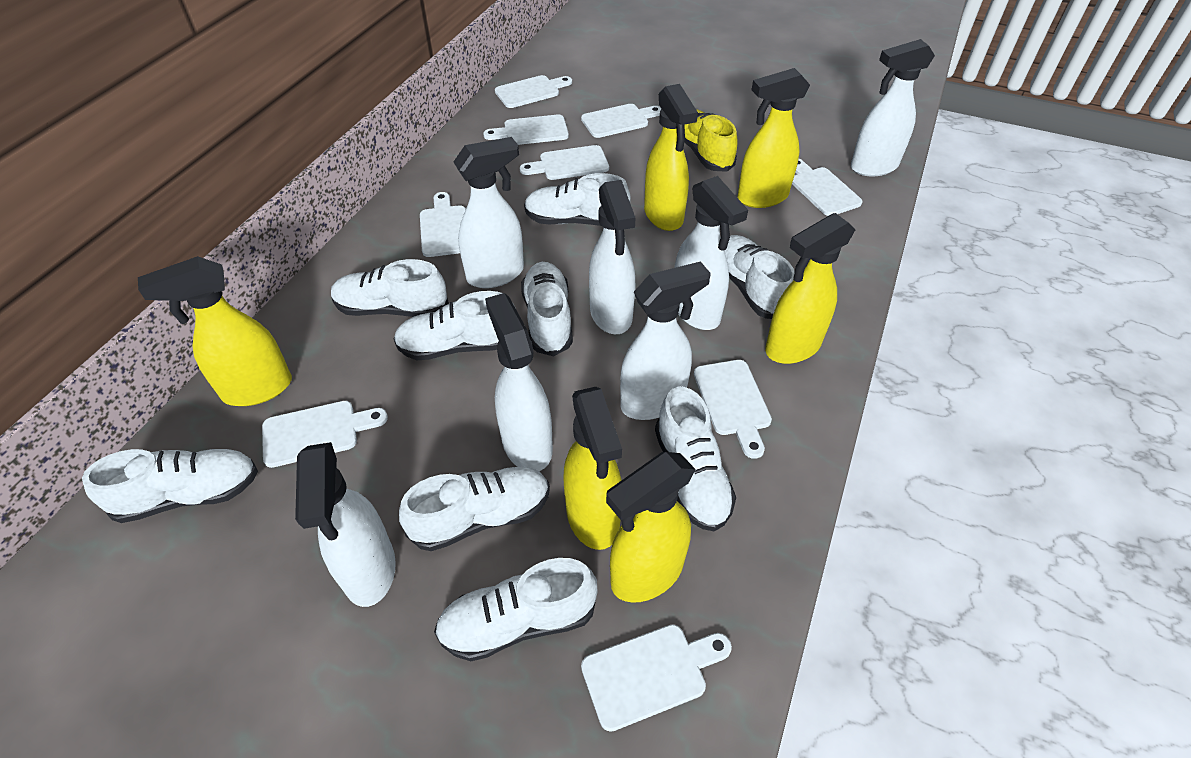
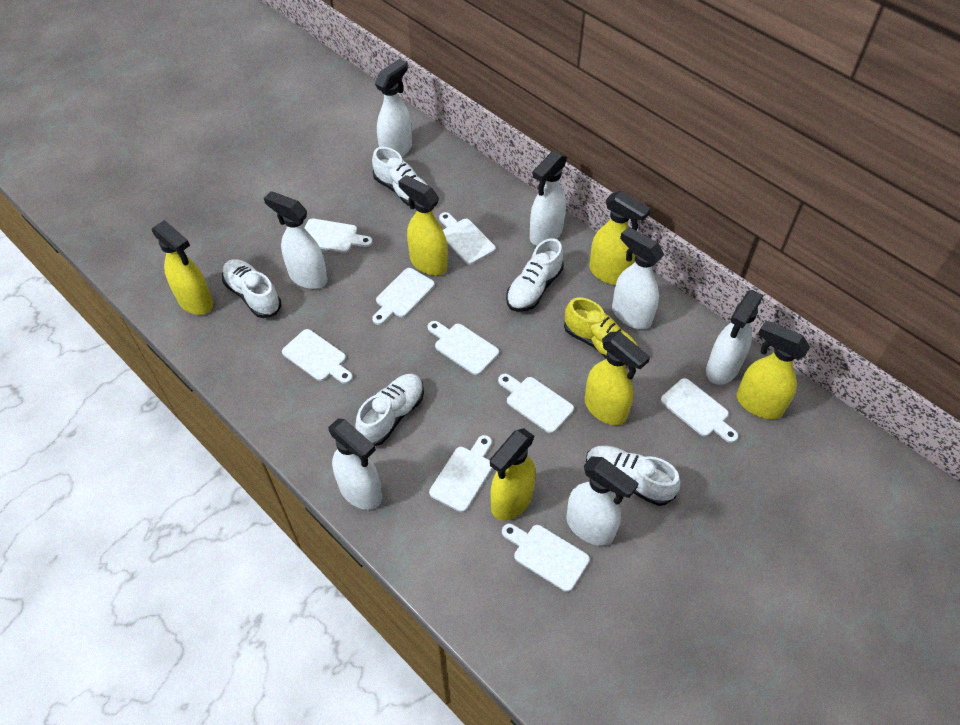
white shoe: 9 -> 5

